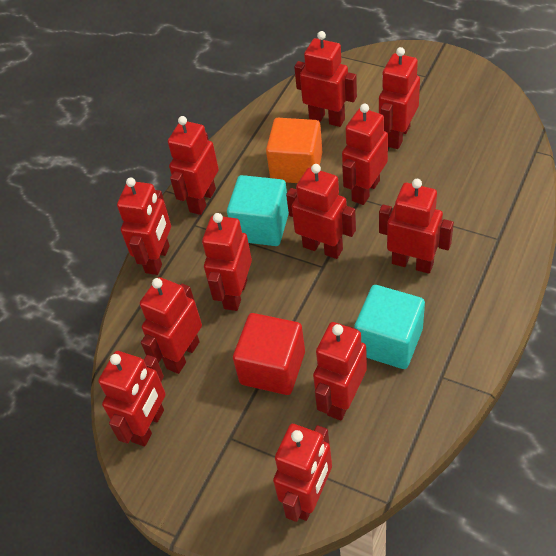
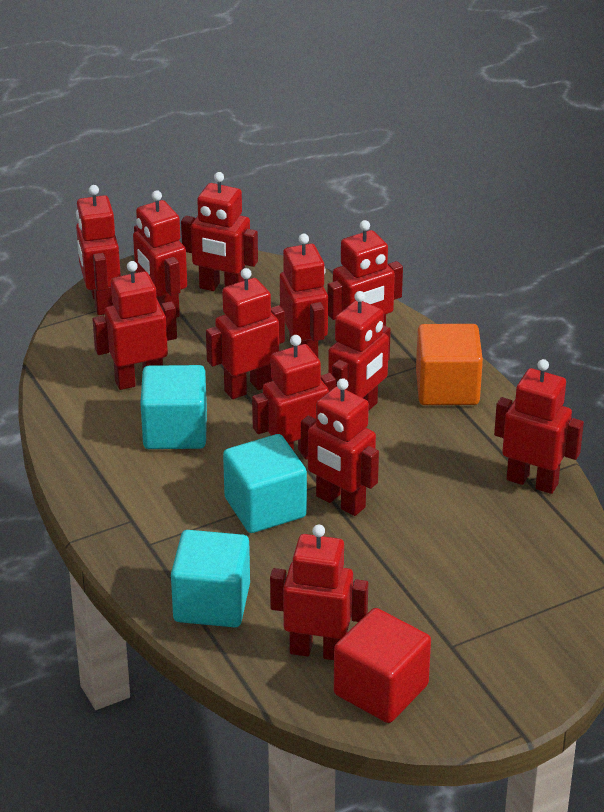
turquoise cube: 2 -> 3

